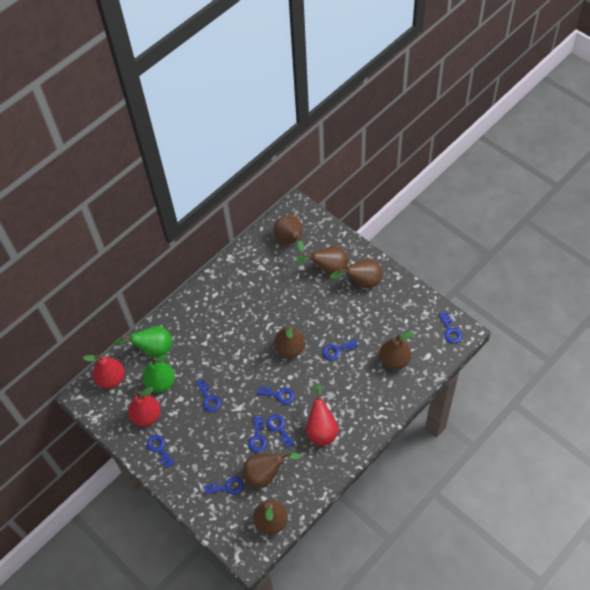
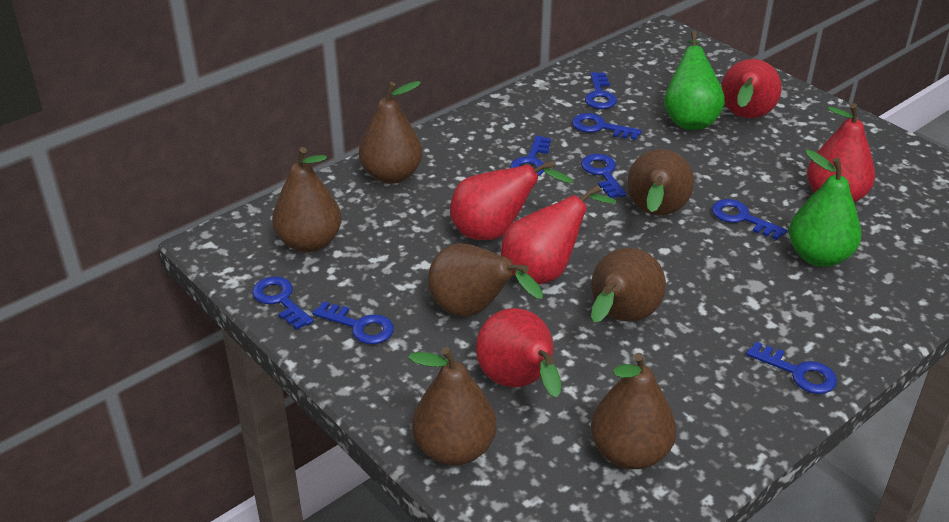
red pear: 3 -> 5

